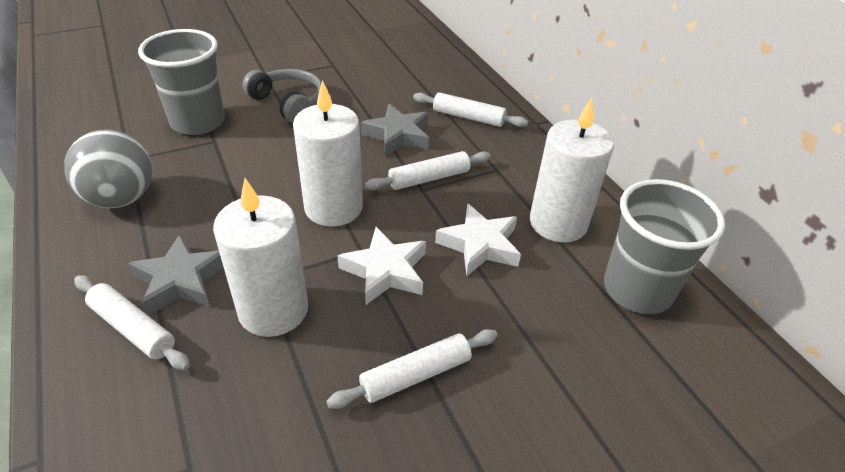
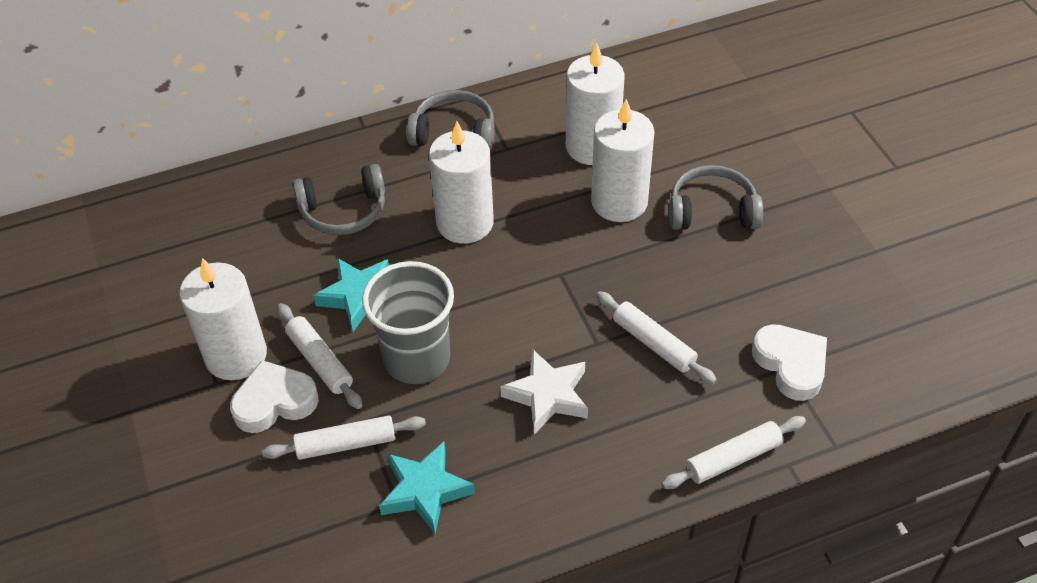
grey ball: 1 -> 0
grey cup: 2 -> 1
grey headphones: 1 -> 3
grey star: 2 -> 0
turquoise star: 0 -> 2
white candle: 3 -> 4
white heart: 0 -> 2
white star: 2 -> 1

